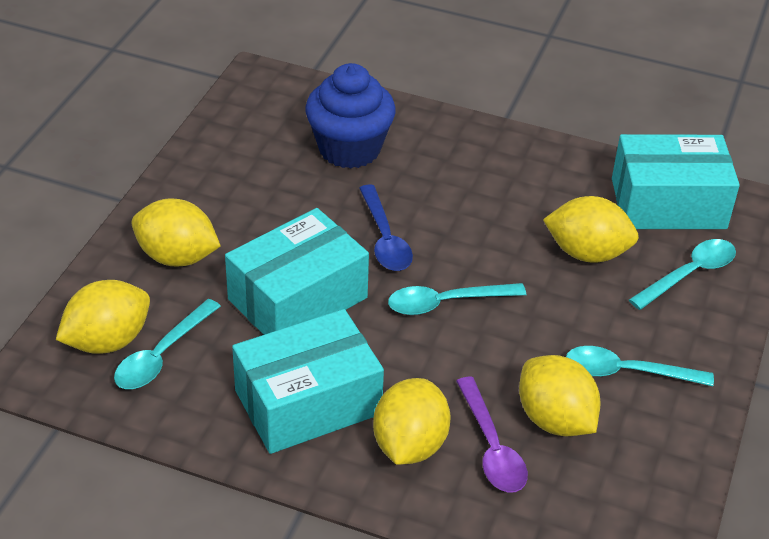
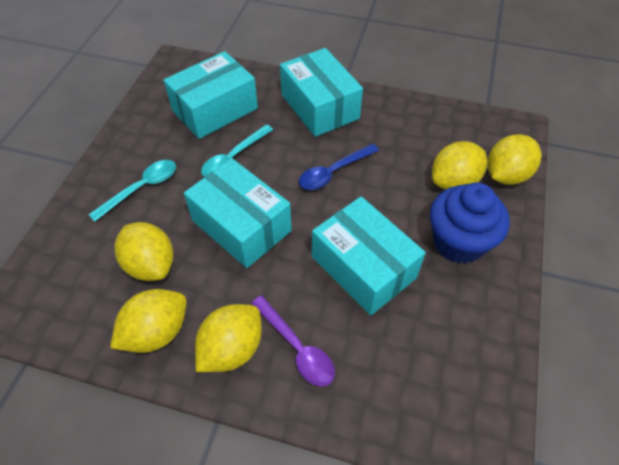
turquoise box: 3 -> 4
turquoise spoon: 4 -> 2

